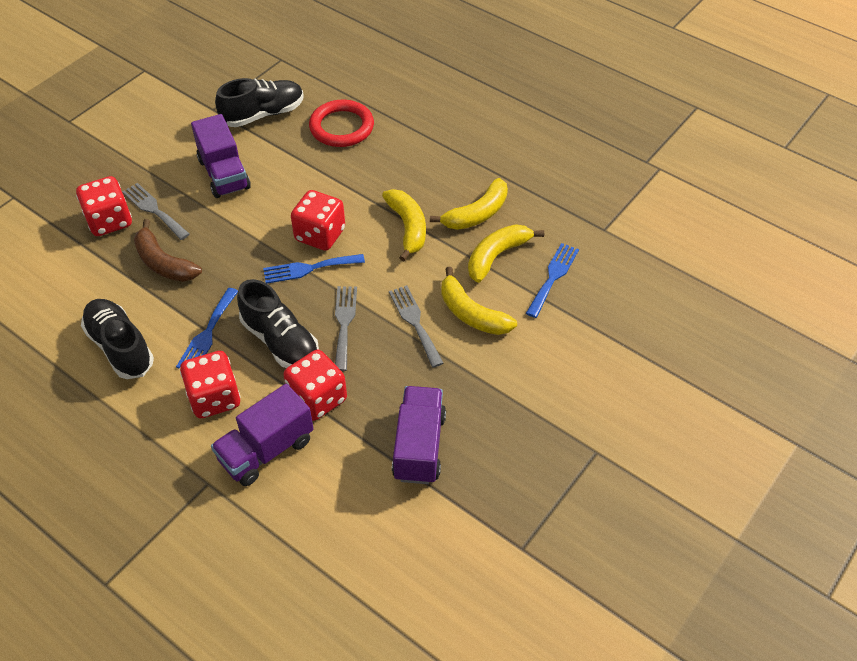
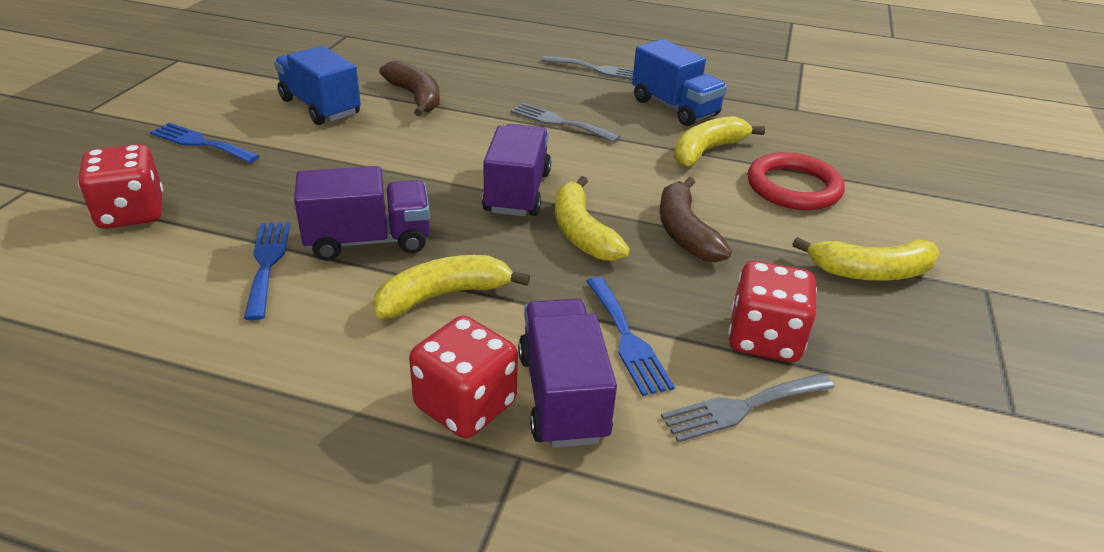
black shoe: 3 -> 0
blue truck: 0 -> 2
brown banana: 1 -> 2
red dice: 4 -> 3

